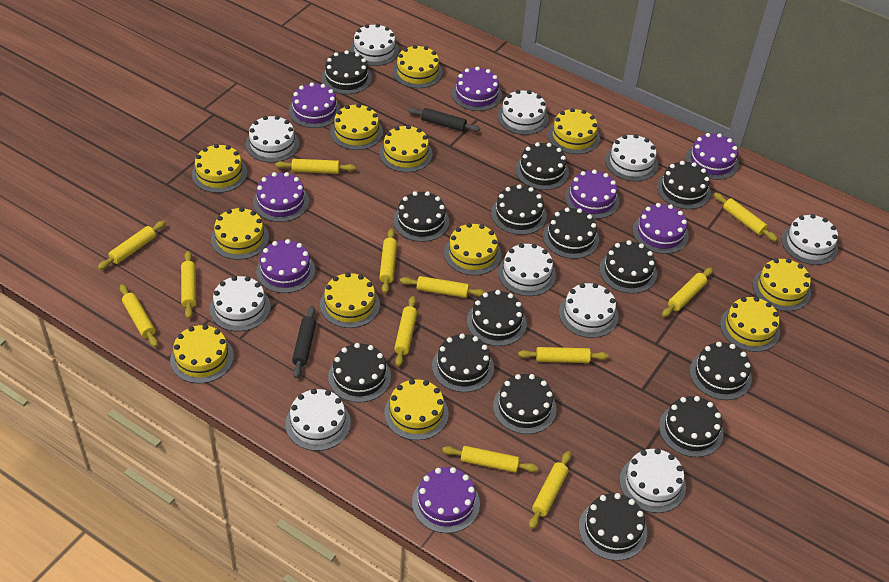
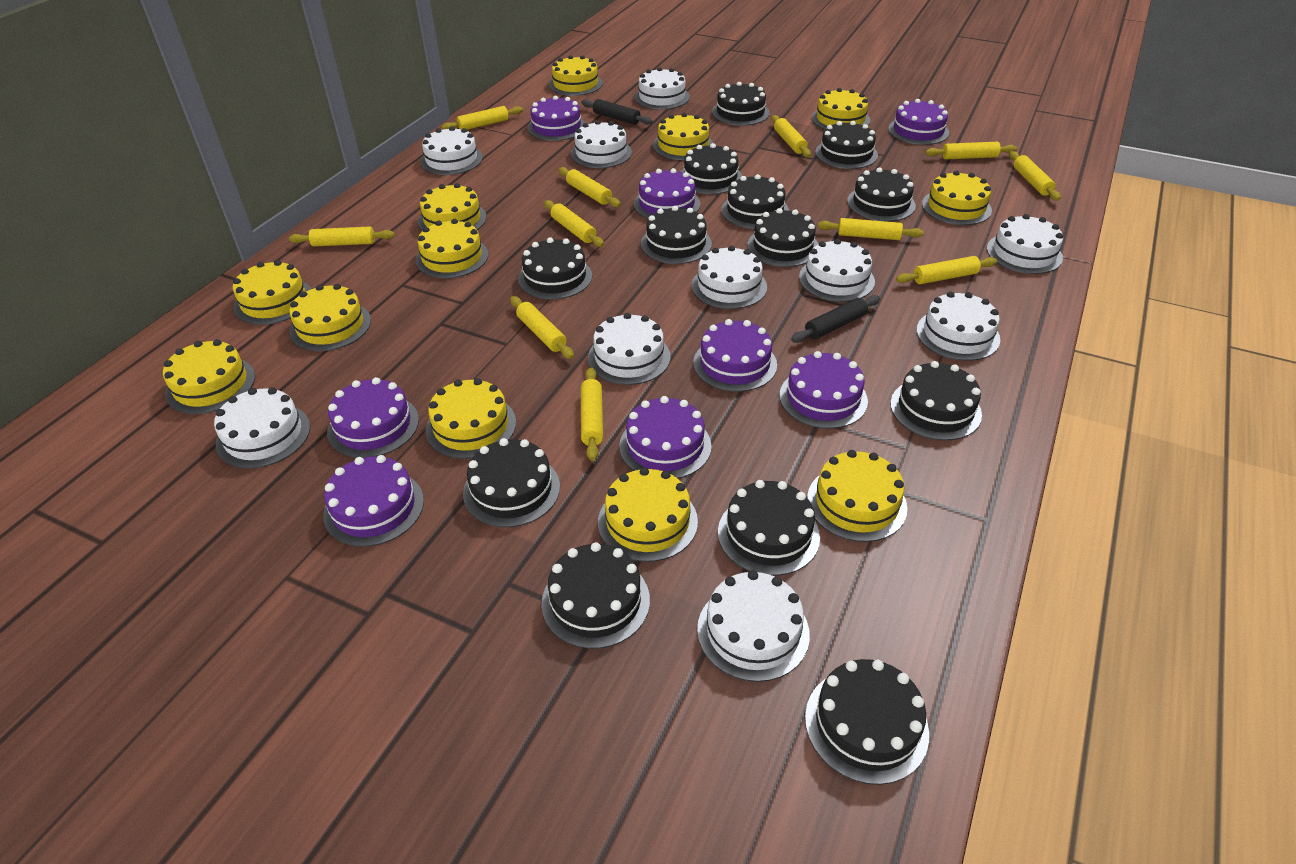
black cake: 14 -> 13
yellow rolling pin: 12 -> 11

